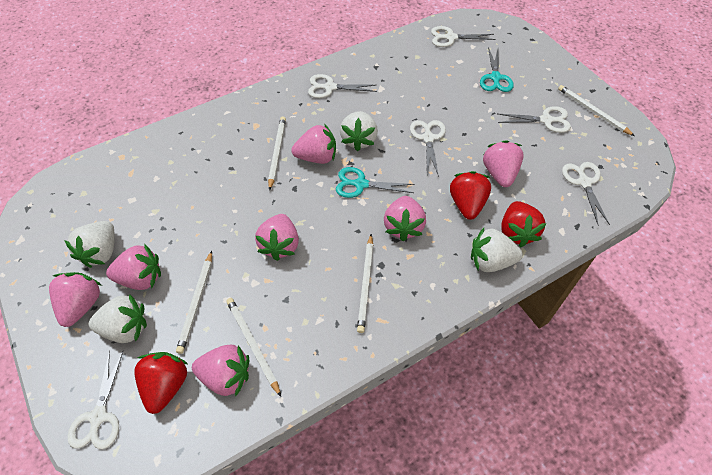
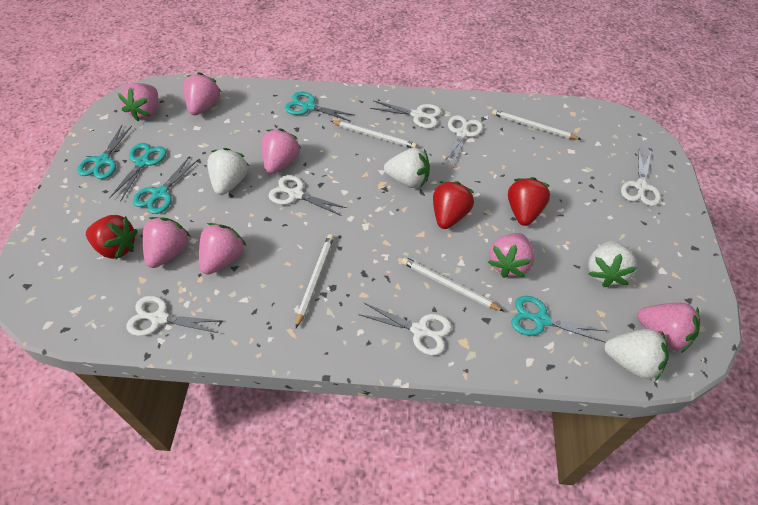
turquoise scissors: 2 -> 5
white pencil: 5 -> 4

